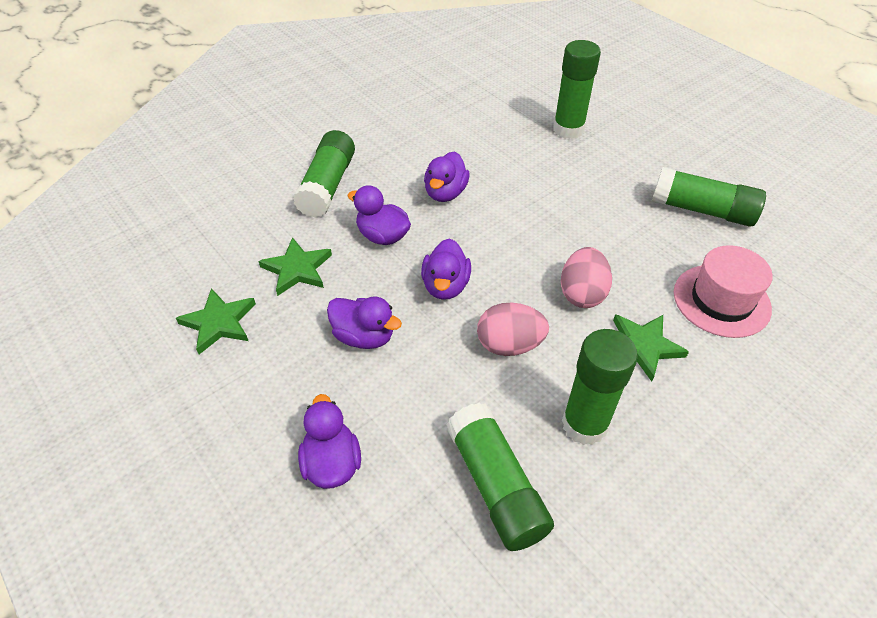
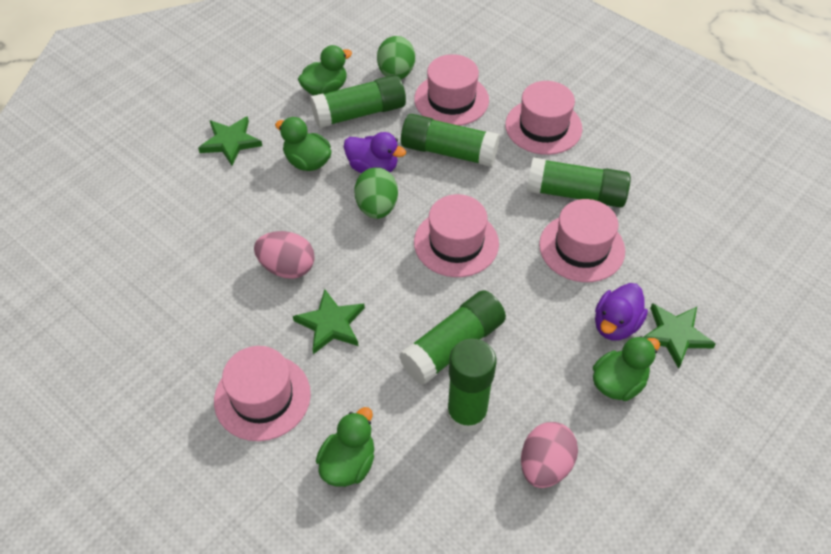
green duck: 0 -> 4
green egg: 0 -> 2
pink hat: 1 -> 5
purple duck: 5 -> 2

